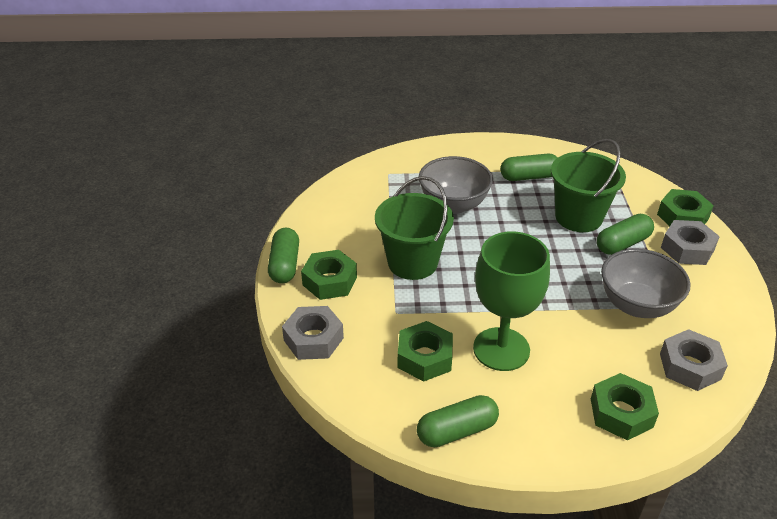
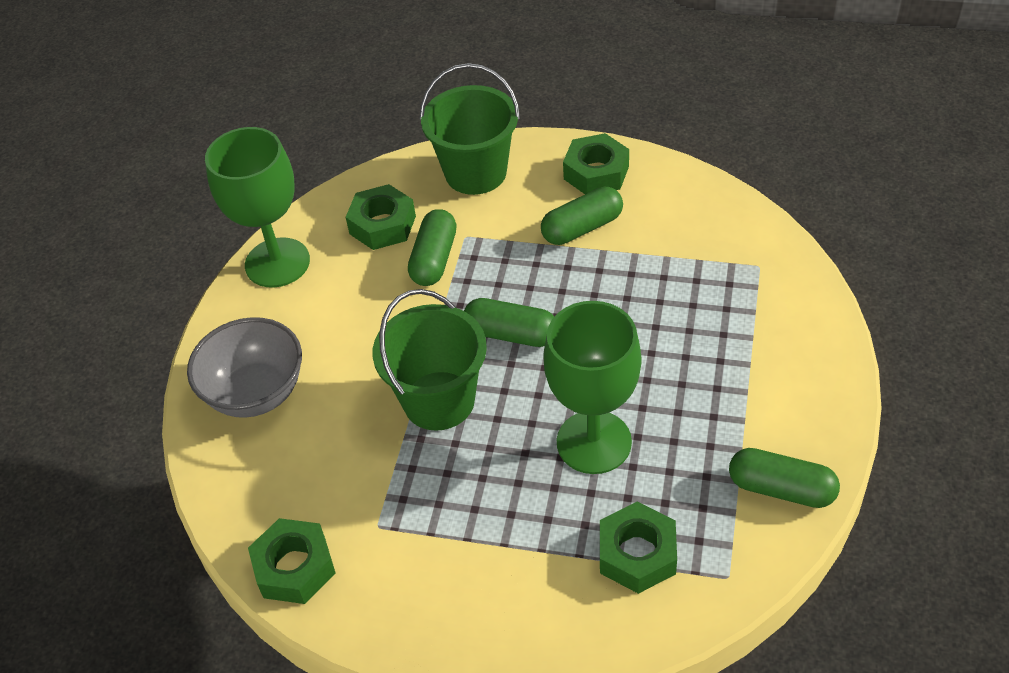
green goblet: 1 -> 2
grey bowl: 2 -> 1
grey nut: 3 -> 0

